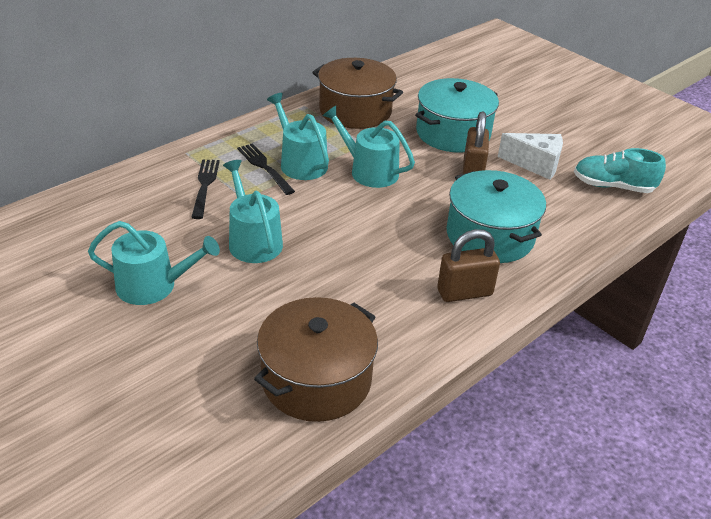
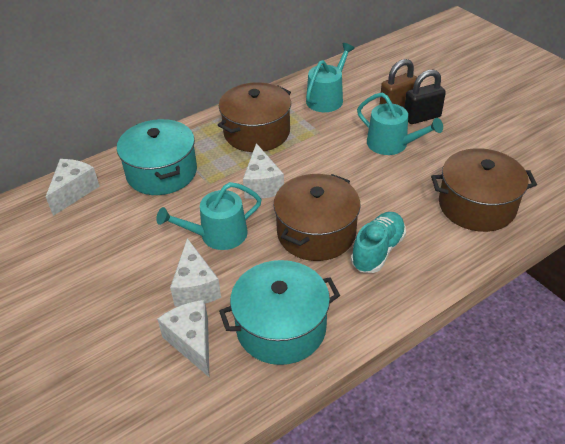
black fork: 2 -> 0
black padlock: 0 -> 1
brown padlock: 2 -> 1
brown pot: 2 -> 3
turquoise watering can: 4 -> 3
white cheese: 1 -> 4

